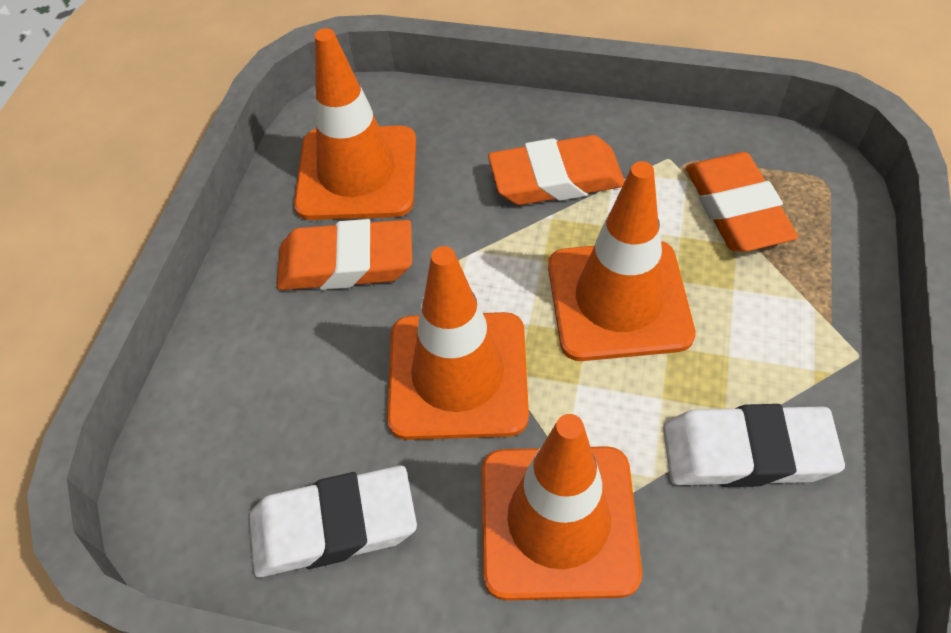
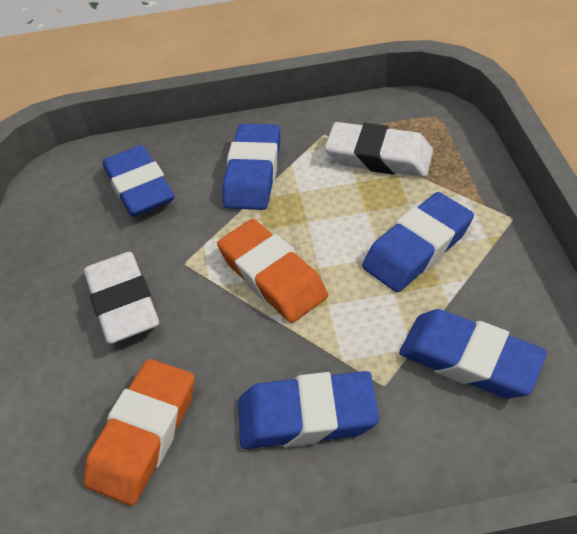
blue eraser: 0 -> 5
orange eraser: 3 -> 2
orange traffic cone: 4 -> 0

